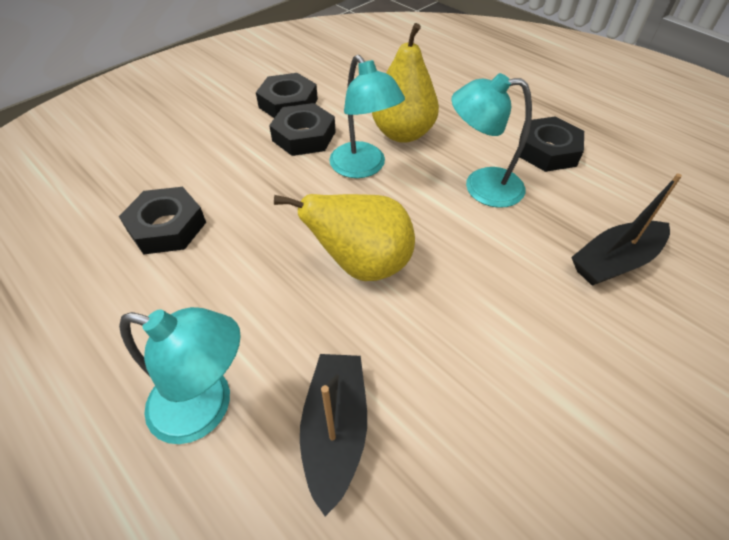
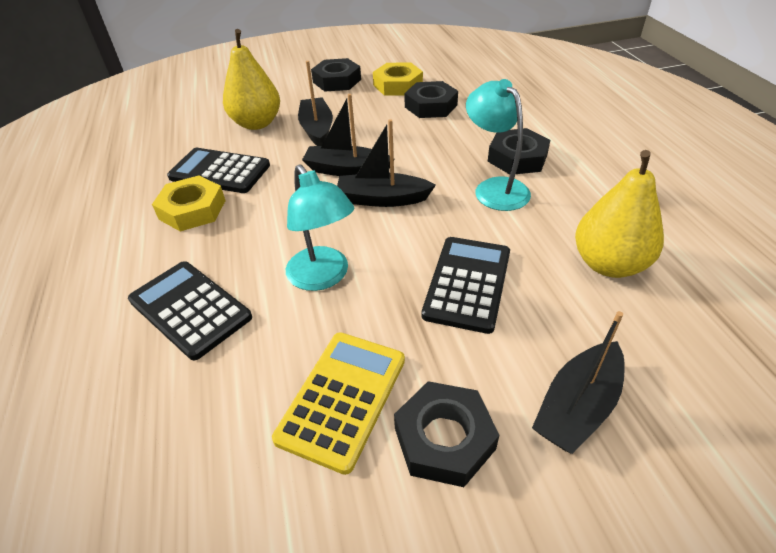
black boat: 2 -> 4
black calculator: 0 -> 3
turquoise lamp: 3 -> 2
yellow calculator: 0 -> 1
yellow nut: 0 -> 2

